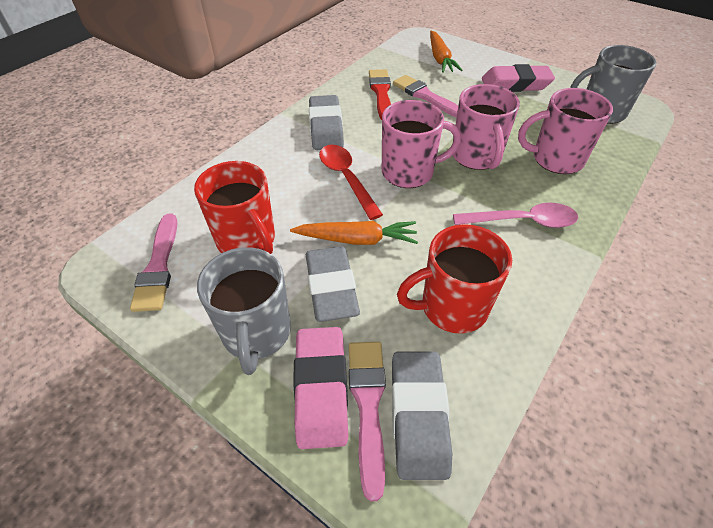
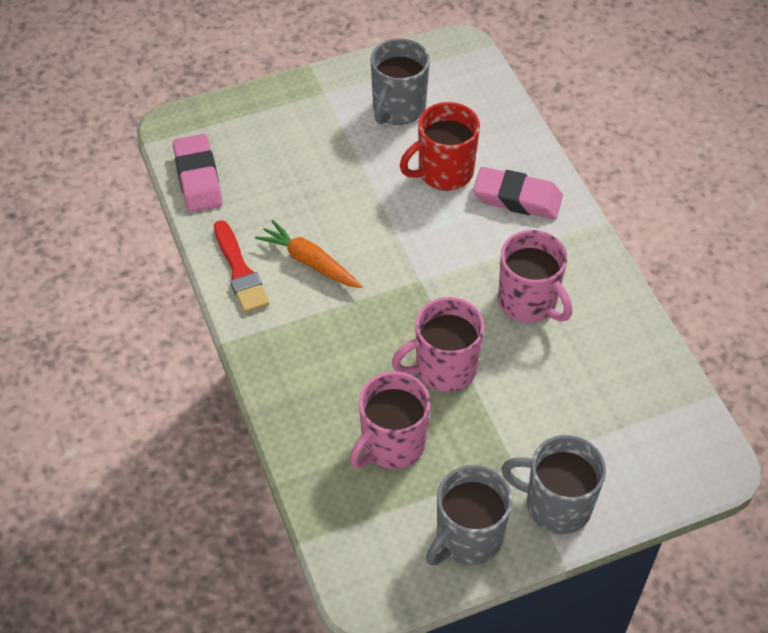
grey eraser: 3 -> 0
grey mug: 2 -> 3
orange carrot: 2 -> 1
pink brush: 3 -> 0
pink spoon: 1 -> 0
red mug: 2 -> 1
red spoon: 1 -> 0

